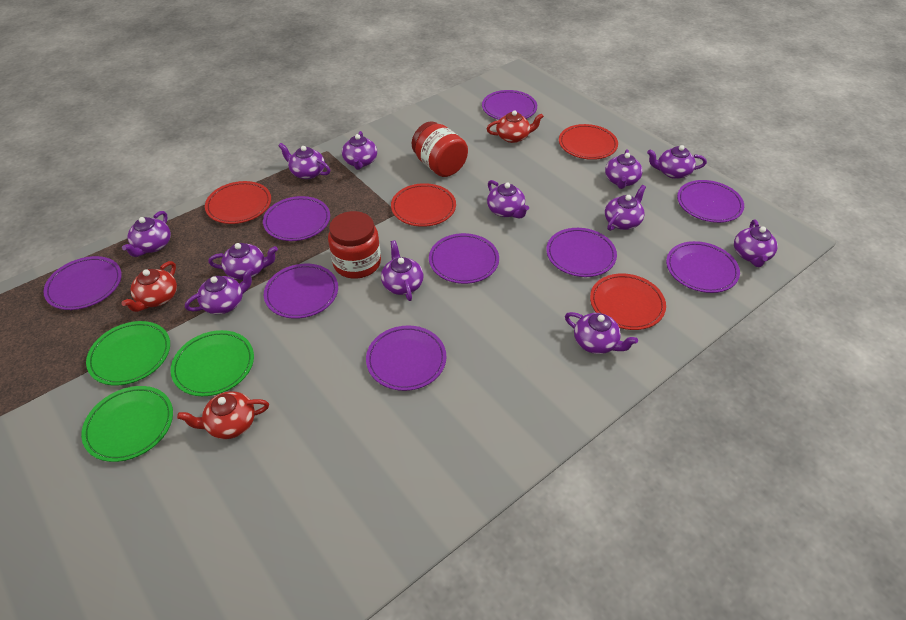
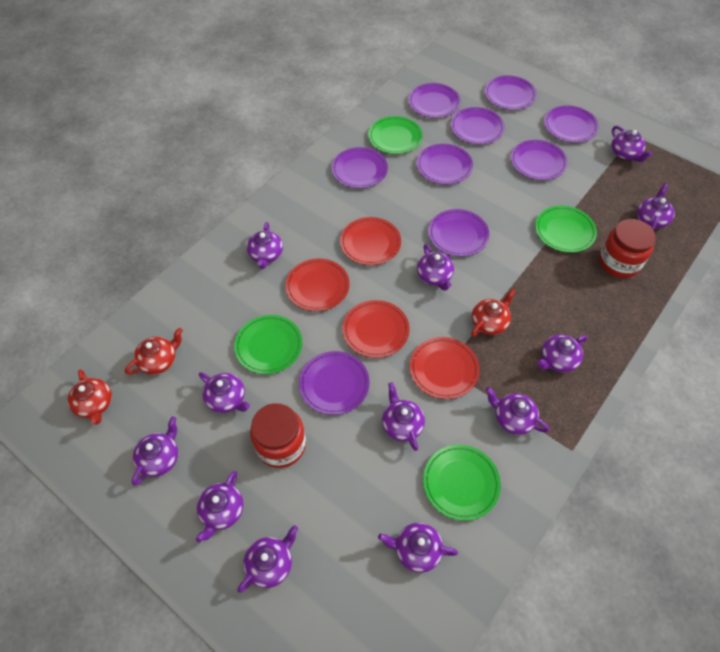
green plate: 3 -> 4

